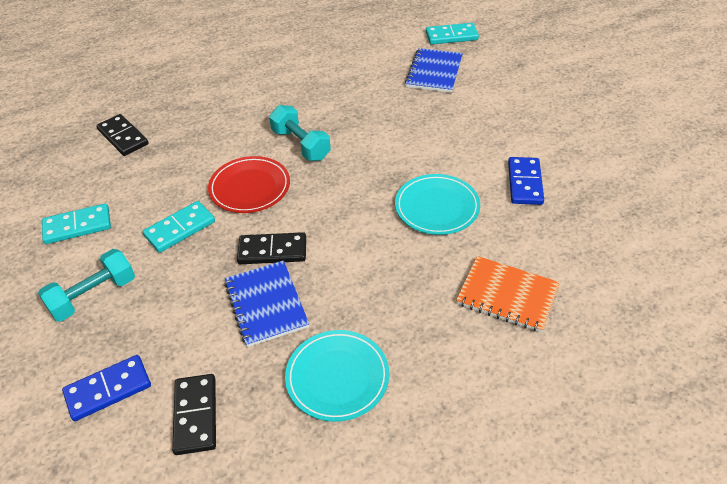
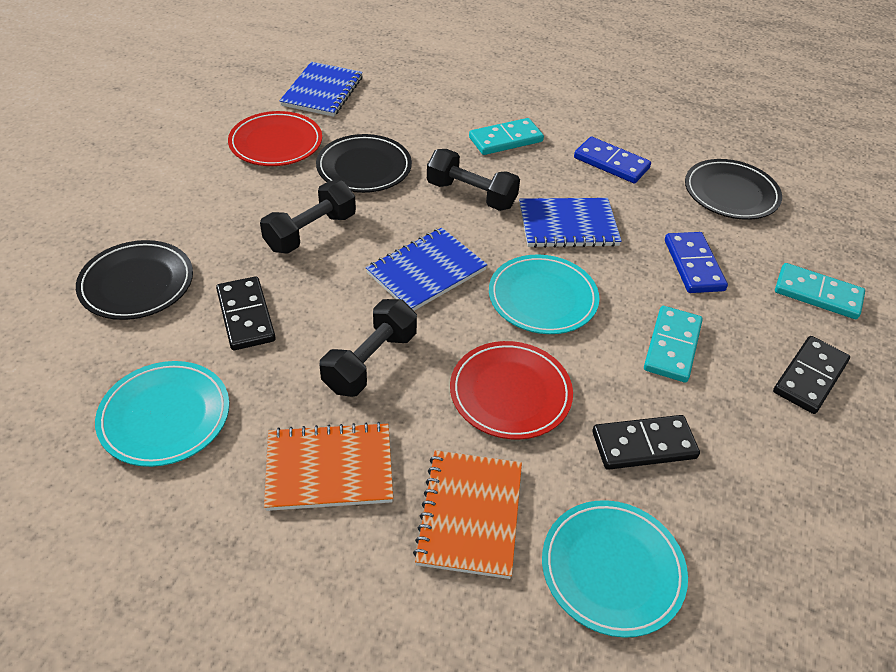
black dumbbell: 0 -> 3
black plate: 0 -> 3
blue notebook: 2 -> 3
orange notebook: 1 -> 2
red plate: 1 -> 2
turquoise dumbbell: 2 -> 0
turquoise plate: 2 -> 3

